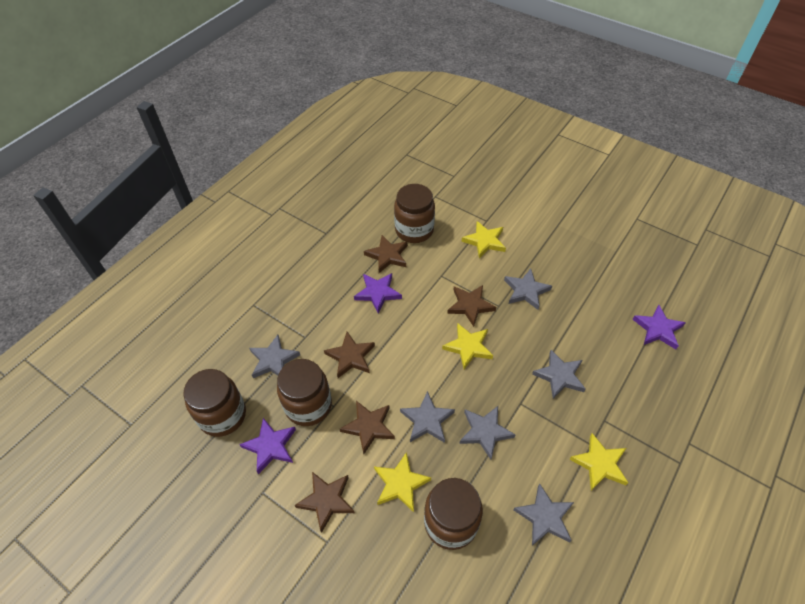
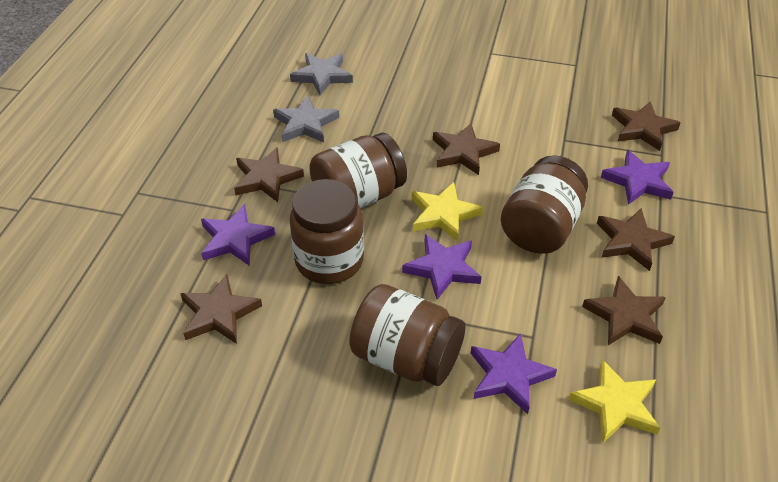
brown star: 5 -> 6
grey star: 6 -> 2
purple star: 3 -> 4
yellow star: 4 -> 2

